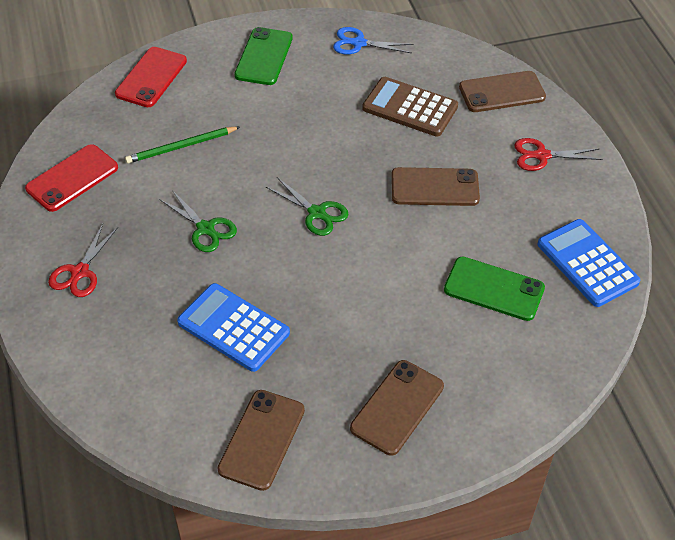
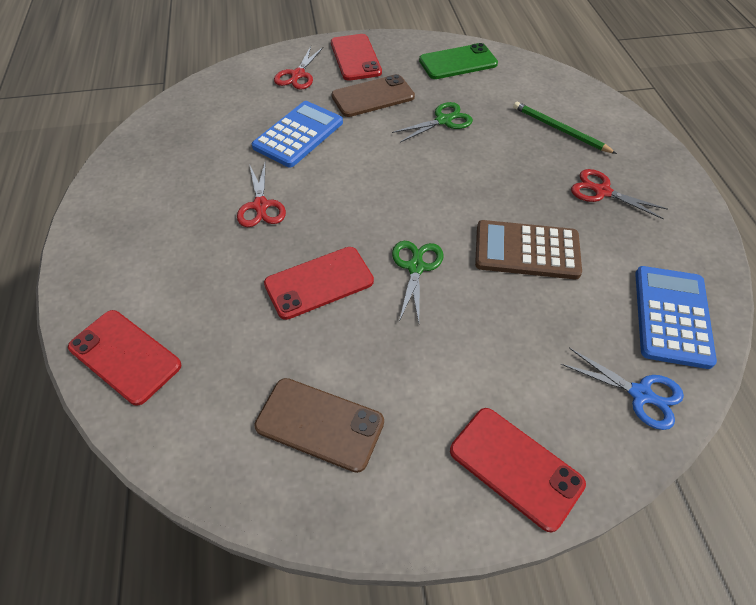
brown phone: 4 -> 2
green phone: 2 -> 1
red phone: 2 -> 4
red scissors: 2 -> 3

